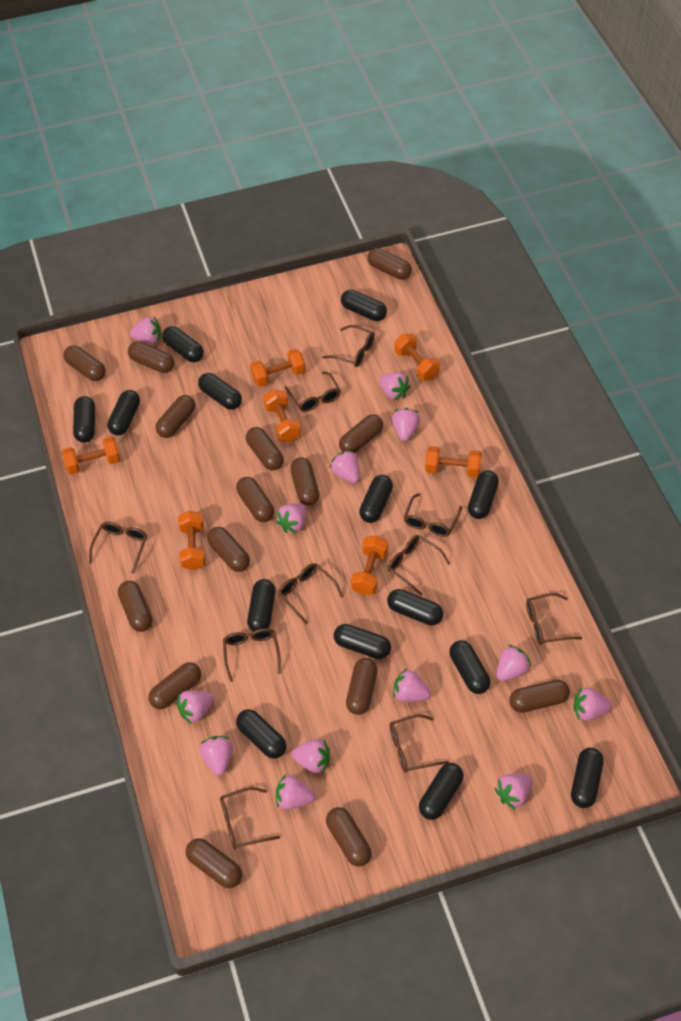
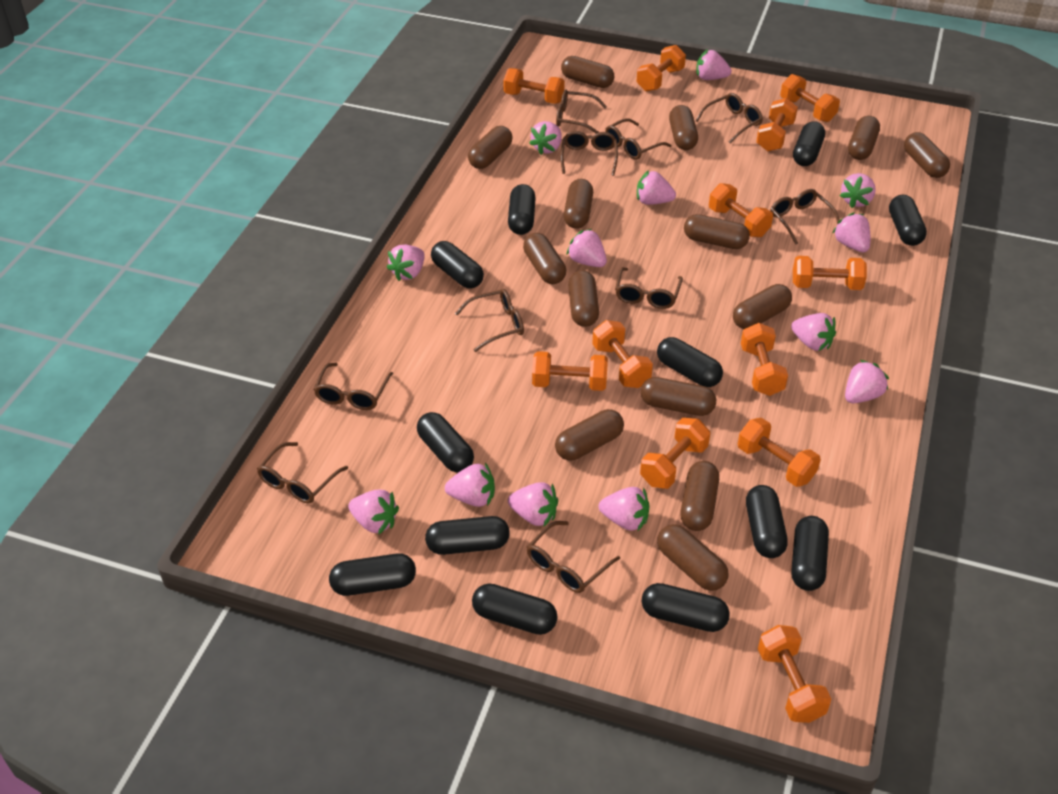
black capsule: 14 -> 12
brown capsule: 15 -> 14
orange dumbbell: 7 -> 12

